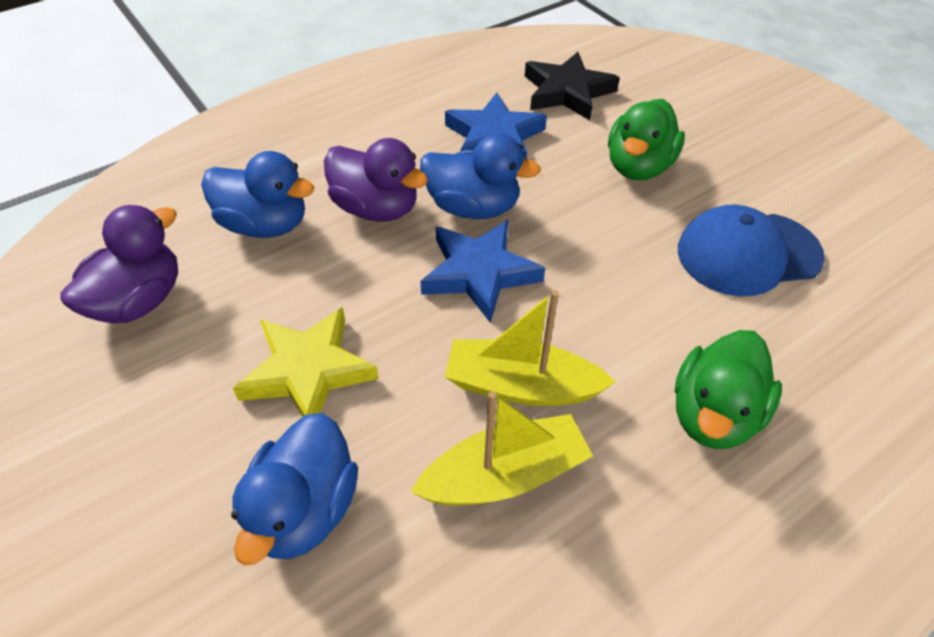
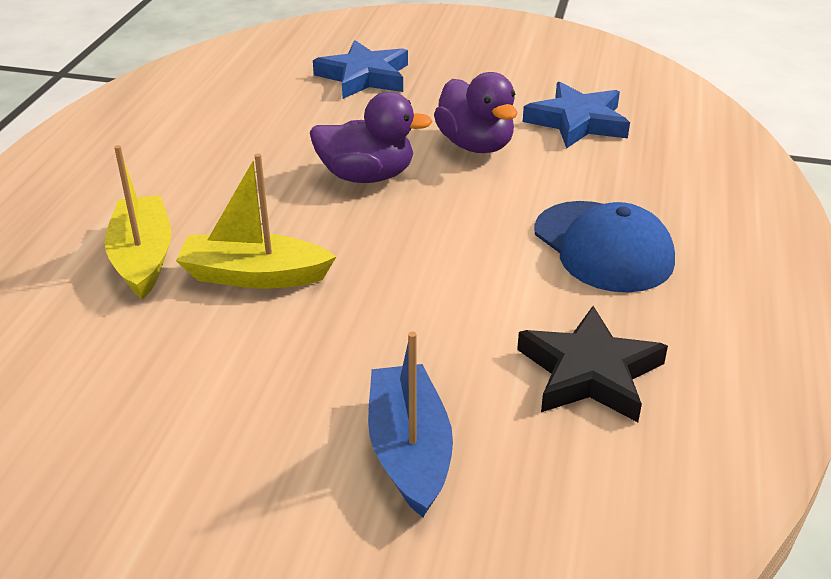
blue boat: 0 -> 1
blue duck: 3 -> 0
green duck: 2 -> 0
yellow star: 1 -> 0

